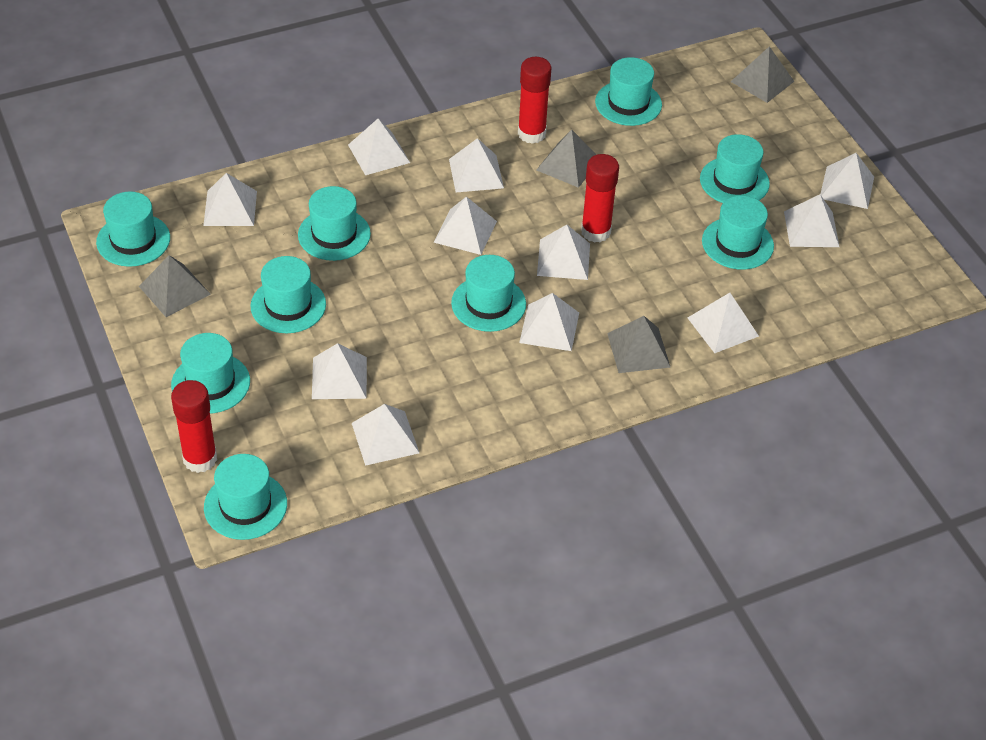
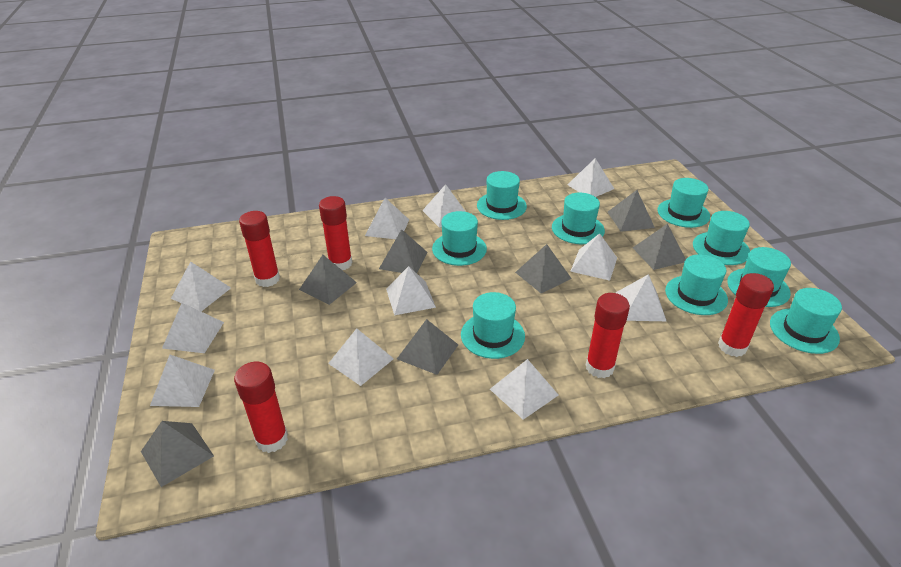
grey pyramid: 4 -> 7
red glue stick: 3 -> 5

